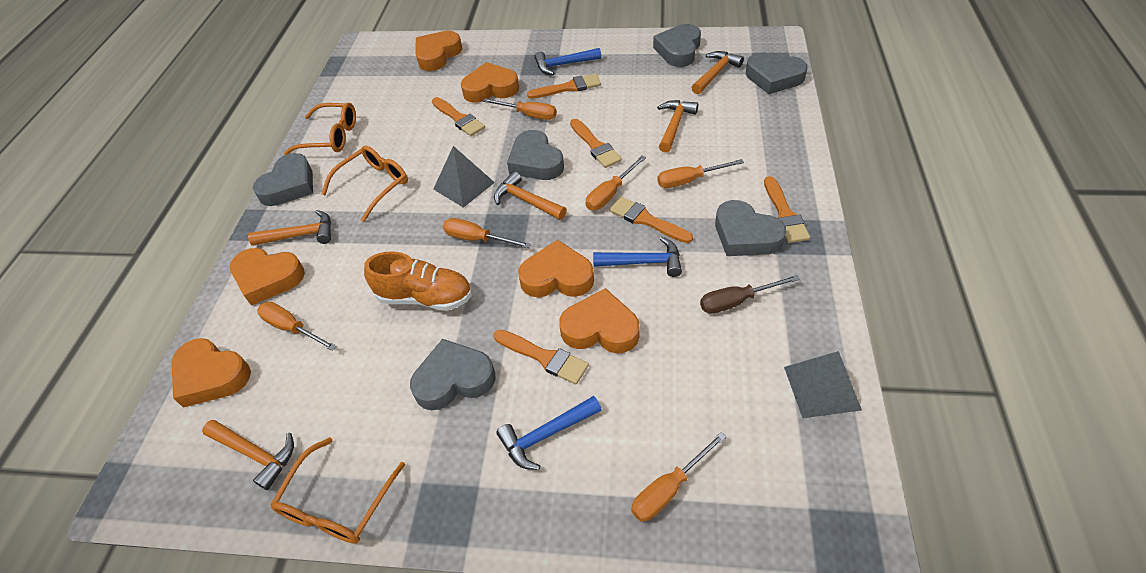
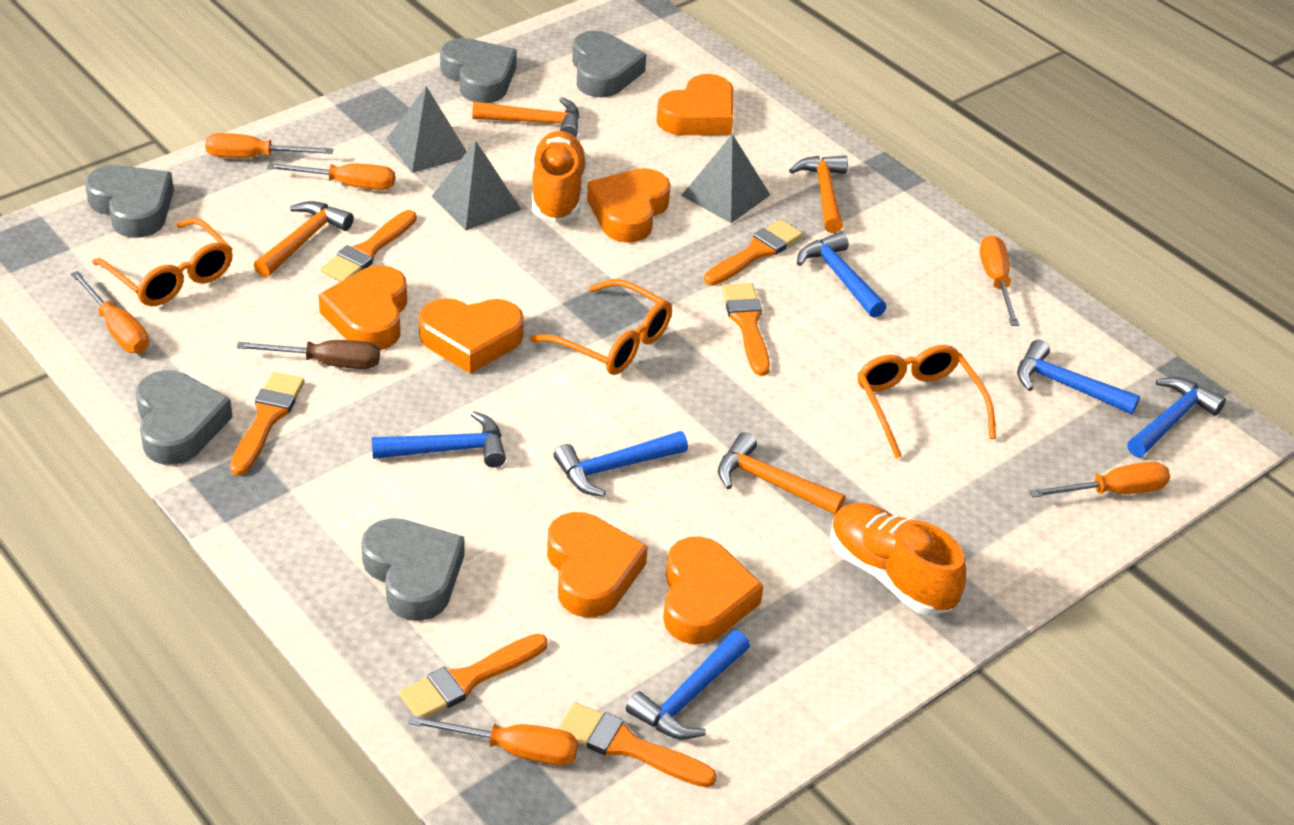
blue hammer: 3 -> 6
grey heart: 6 -> 5
grey pyramid: 2 -> 3
orange hammer: 5 -> 4
orange shoe: 1 -> 2

